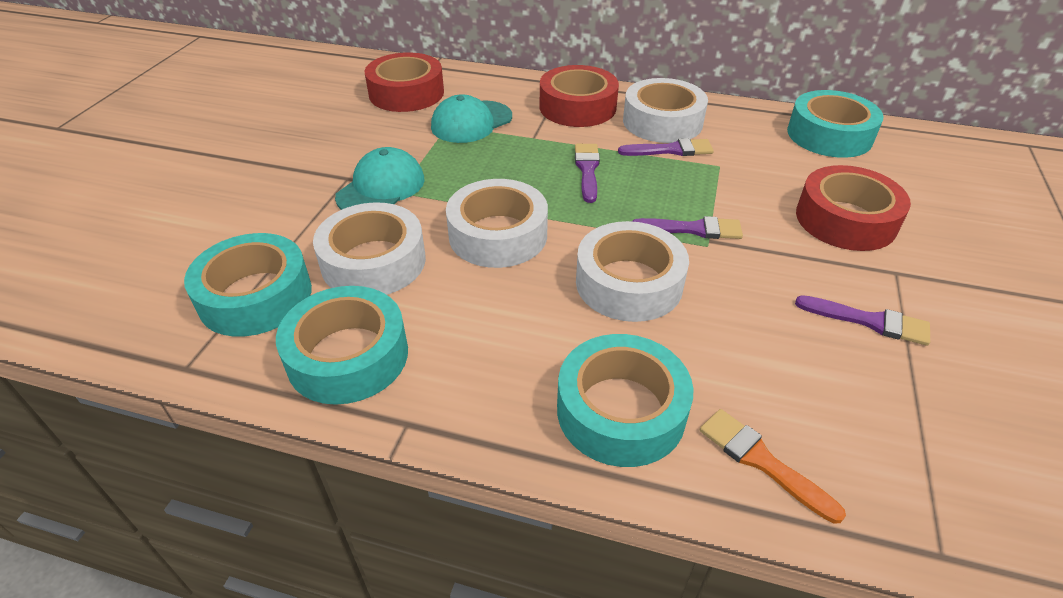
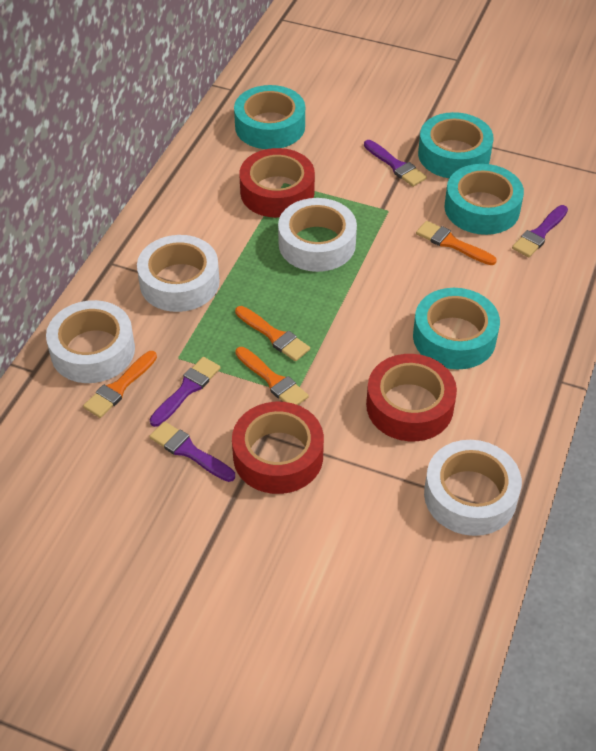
orange brush: 1 -> 4
turquoise cap: 2 -> 0

